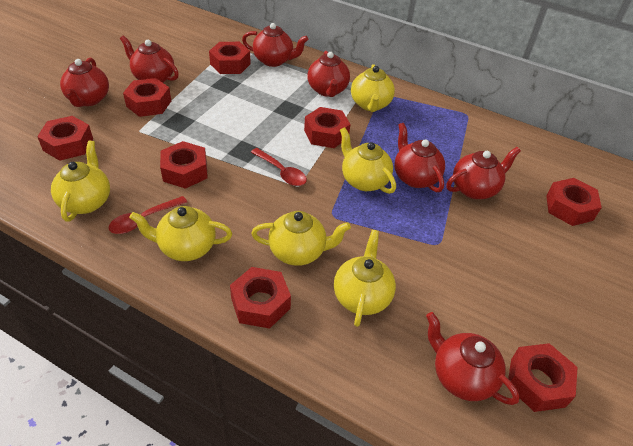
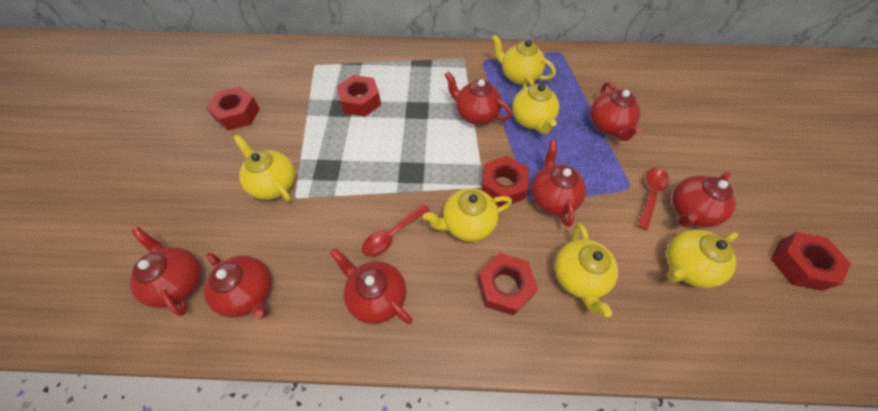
red nut: 8 -> 5

